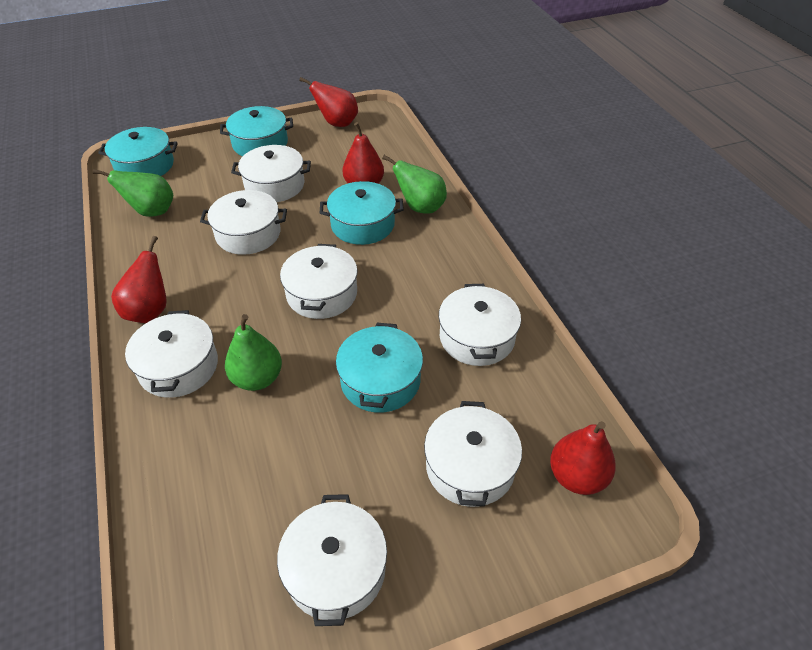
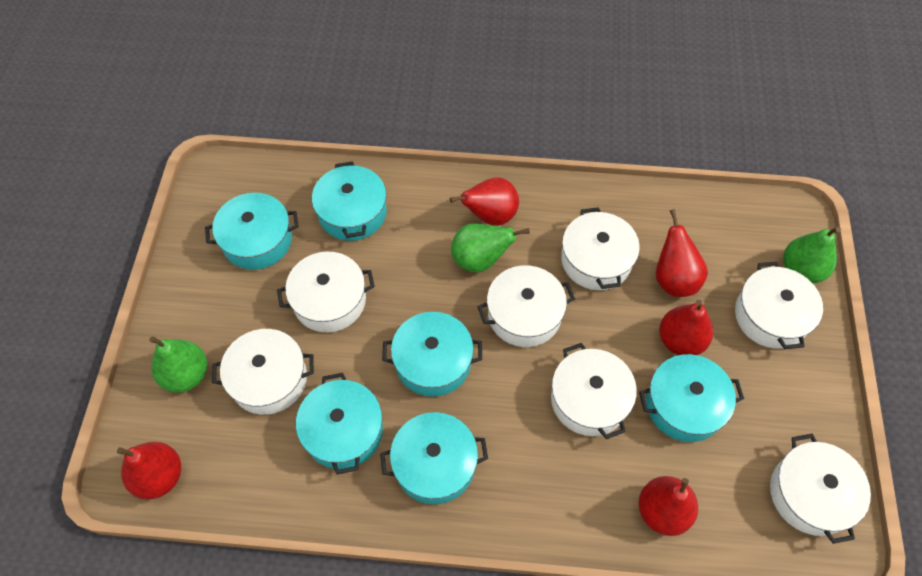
red pear: 4 -> 5
turquoise pot: 4 -> 6

